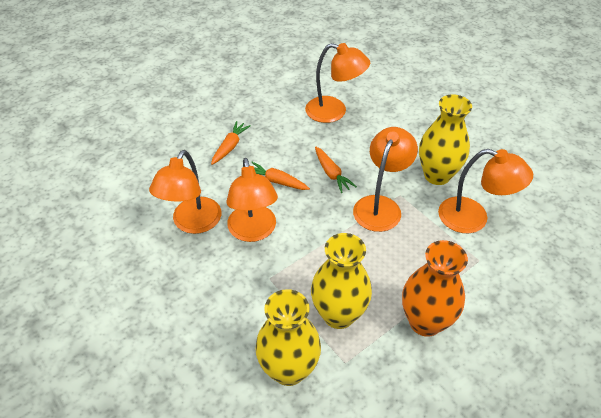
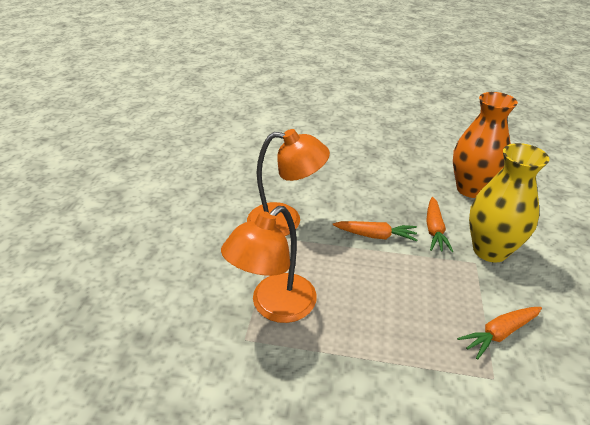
orange lamp: 5 -> 2
yellow vase: 3 -> 1

